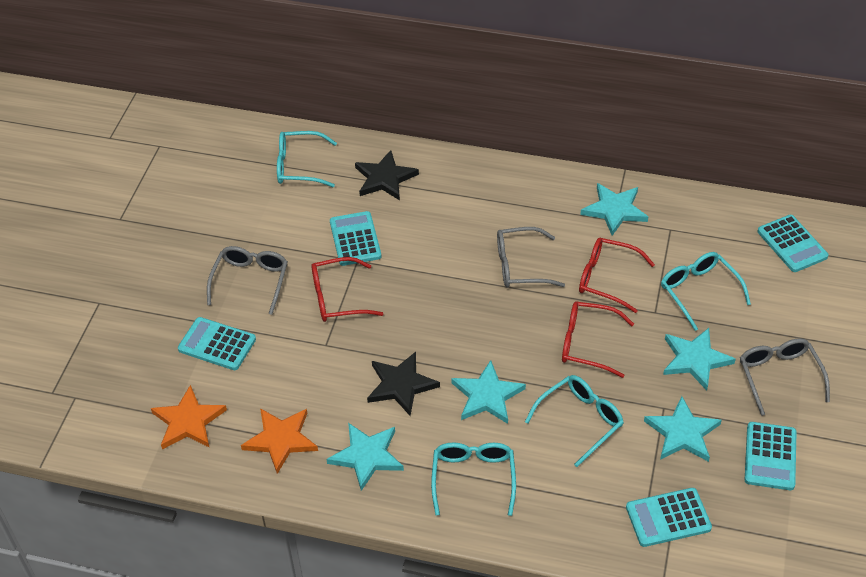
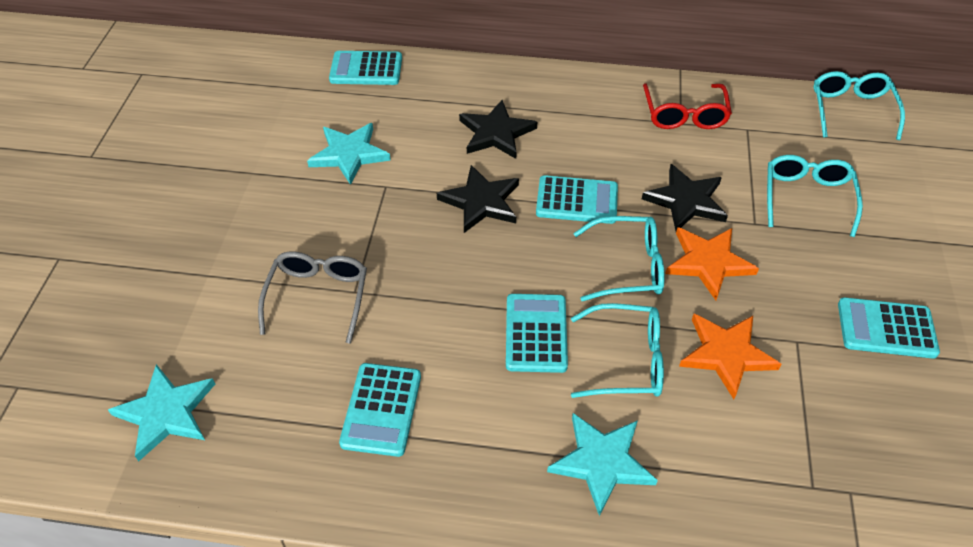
black star: 2 -> 3
grey glasses: 3 -> 1
red glasses: 3 -> 1
turquoise star: 5 -> 3

